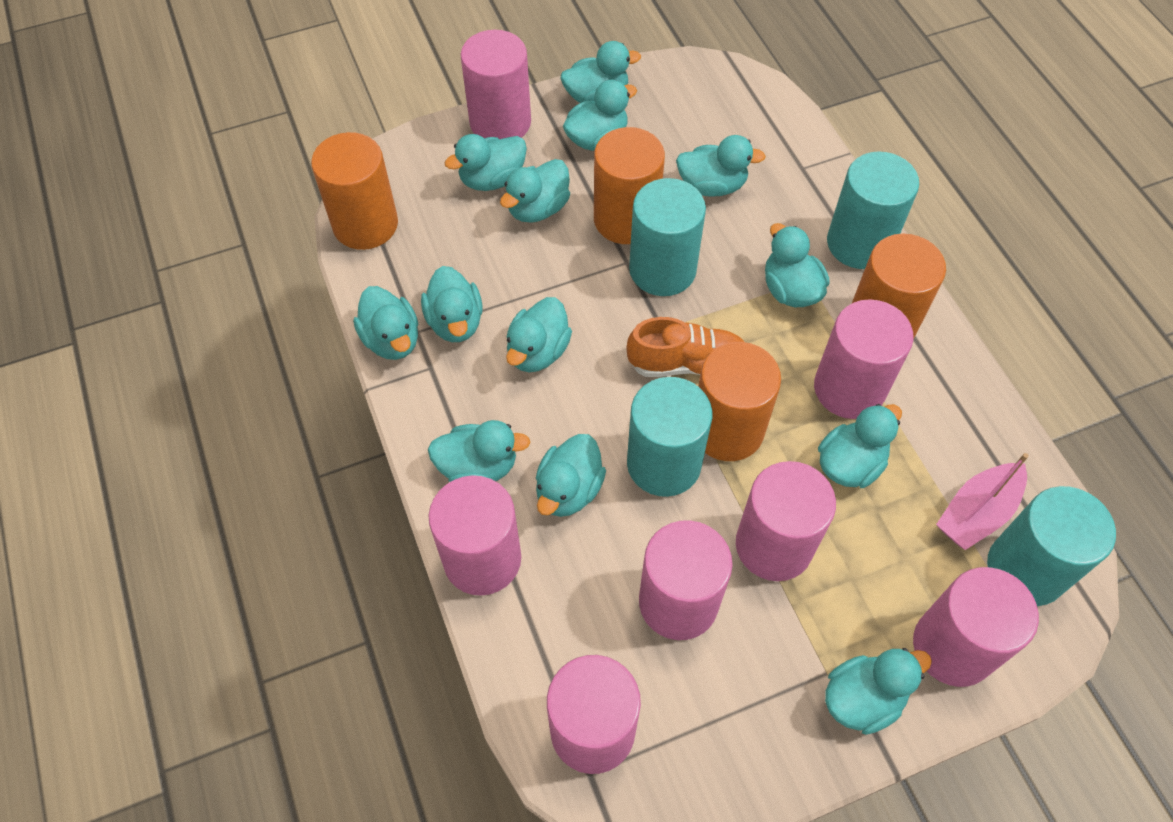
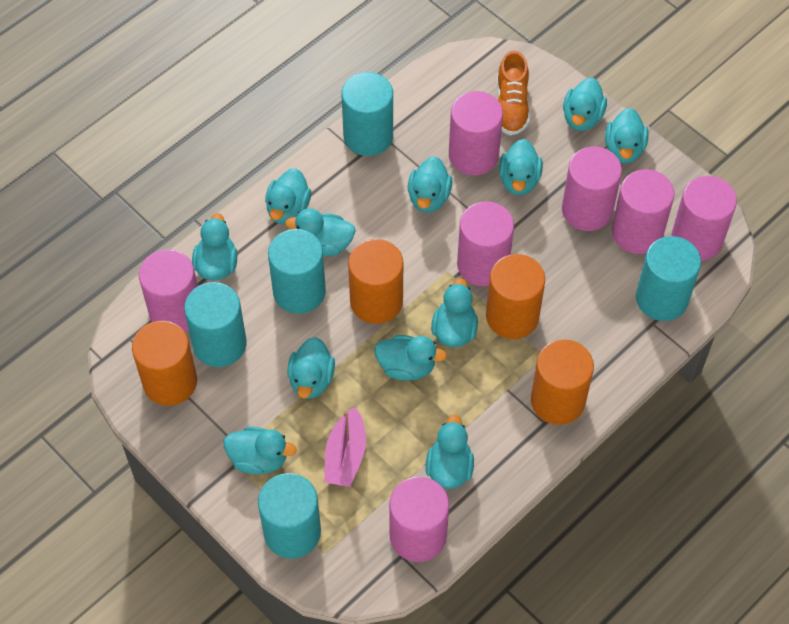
turquoise cylinder: 4 -> 5
turquoise duck: 13 -> 12

